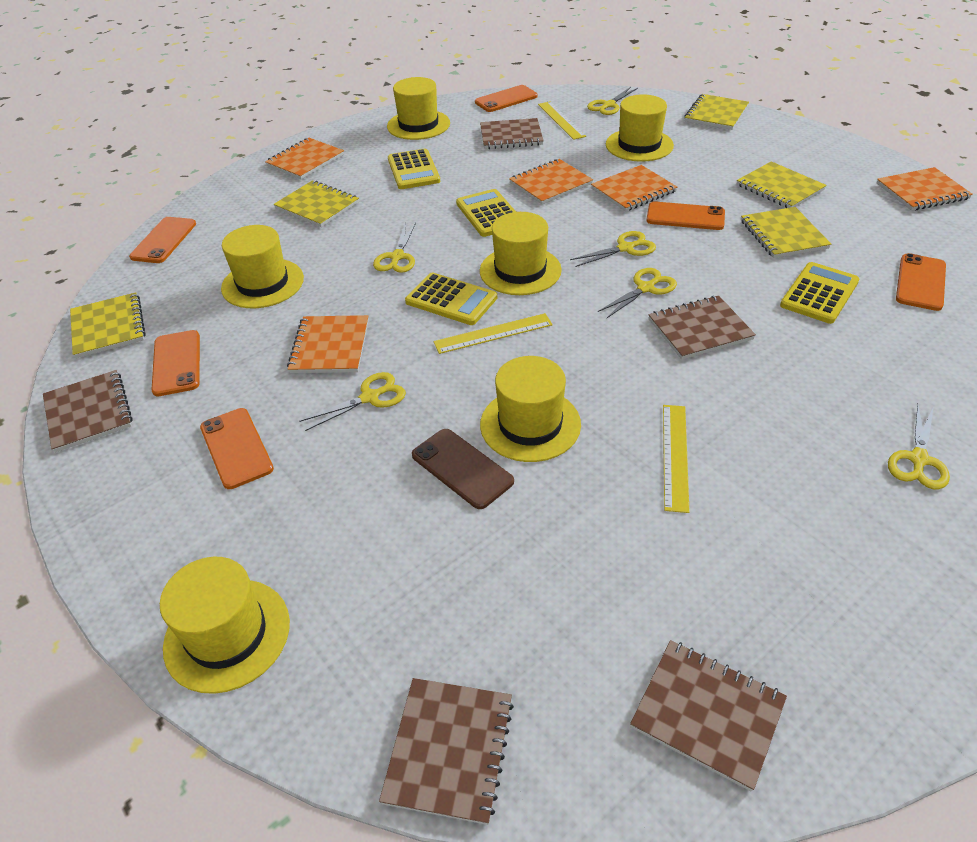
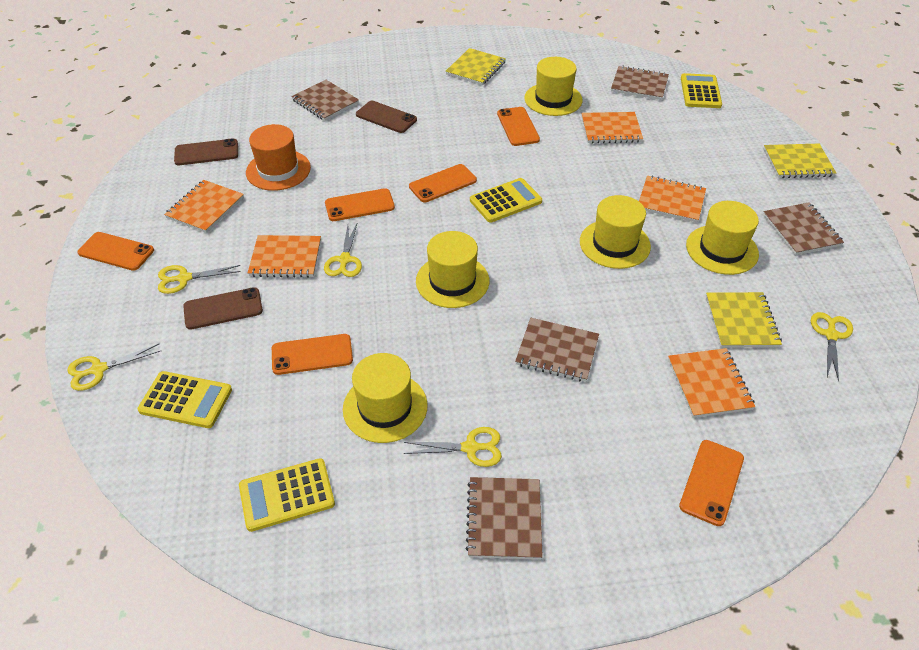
brown phone: 1 -> 3
orange hat: 0 -> 1
yellow hat: 6 -> 5
yellow notebook: 5 -> 3
yellow ruler: 3 -> 0
yellow scissors: 6 -> 5

